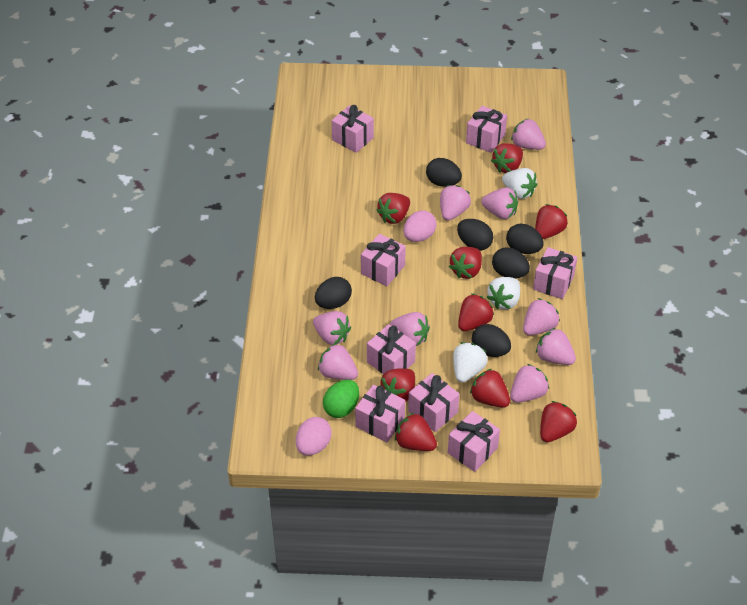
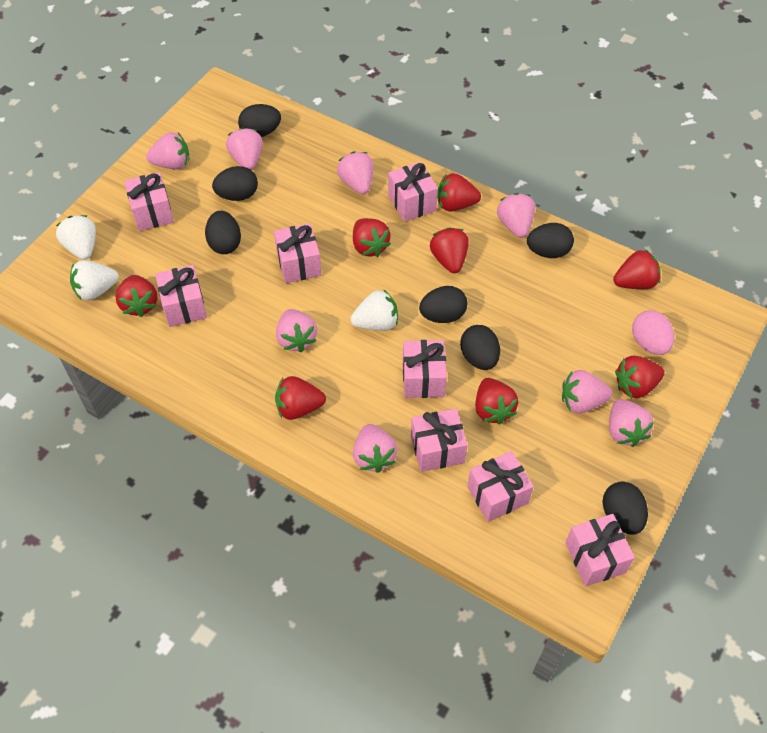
black egg: 6 -> 7
green egg: 1 -> 0
pink egg: 2 -> 1
pink strawberry: 9 -> 8
red strawberry: 9 -> 8

